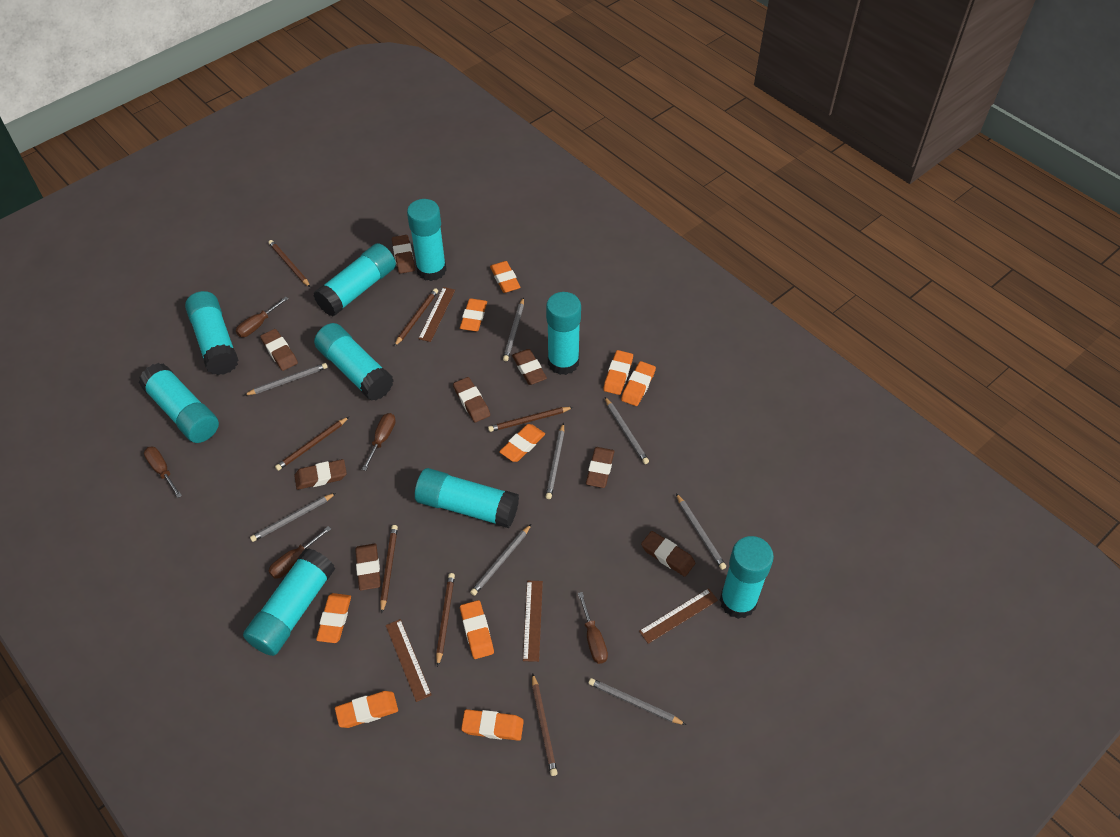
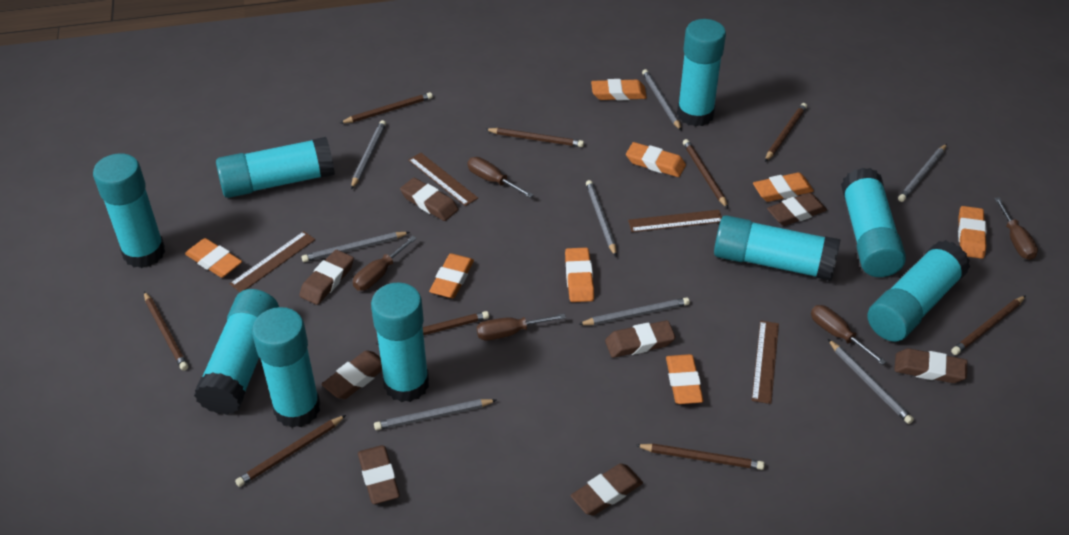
brown pencil: 7 -> 9
orange eraser: 9 -> 8

